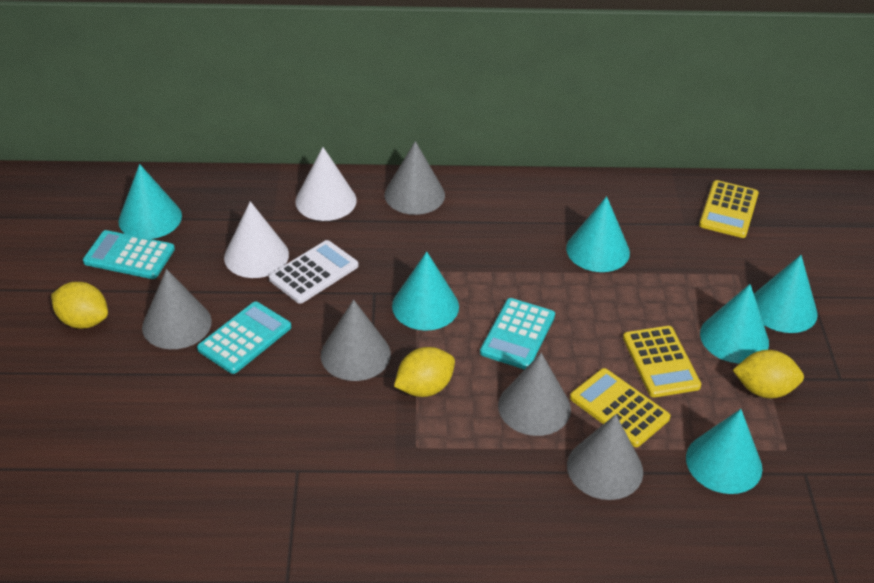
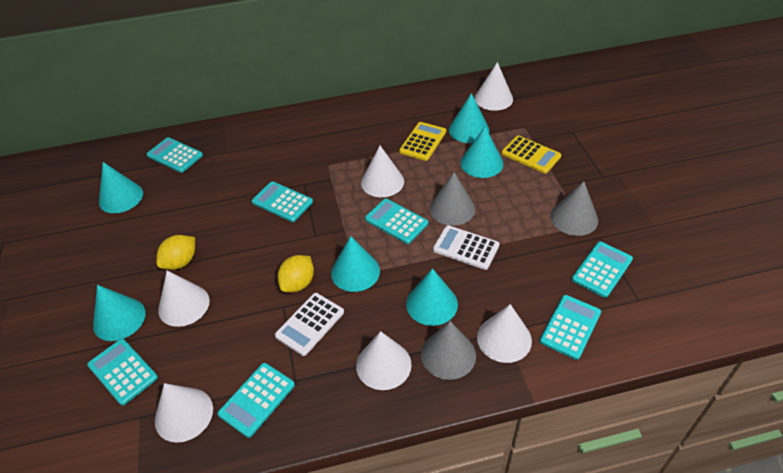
grey cone: 5 -> 3
turquoise calculator: 3 -> 7
white calculator: 1 -> 2
white cone: 2 -> 6
yellow calculator: 3 -> 2
yellow lemon: 3 -> 2

